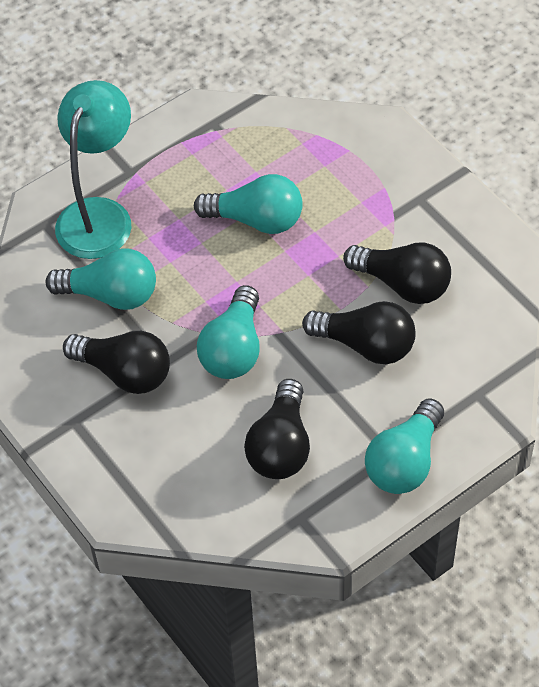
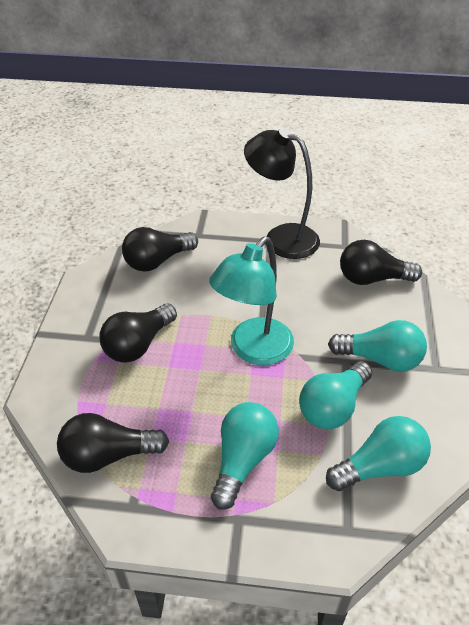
black lamp: 0 -> 1

